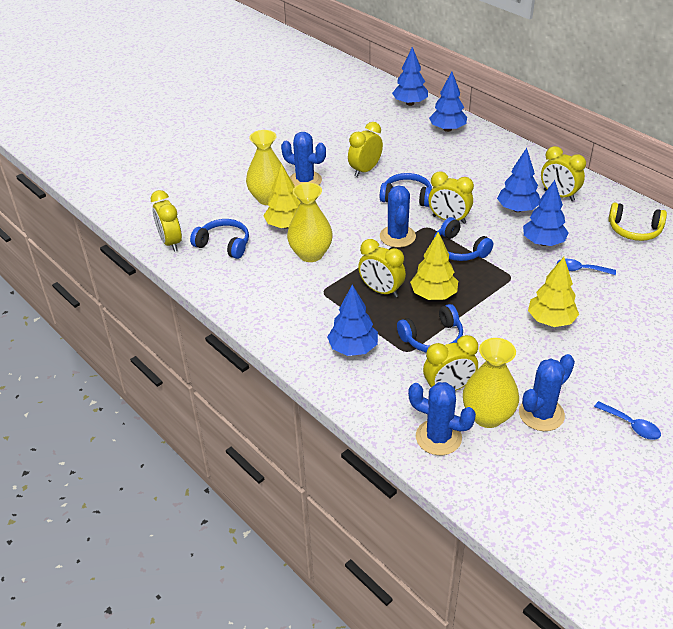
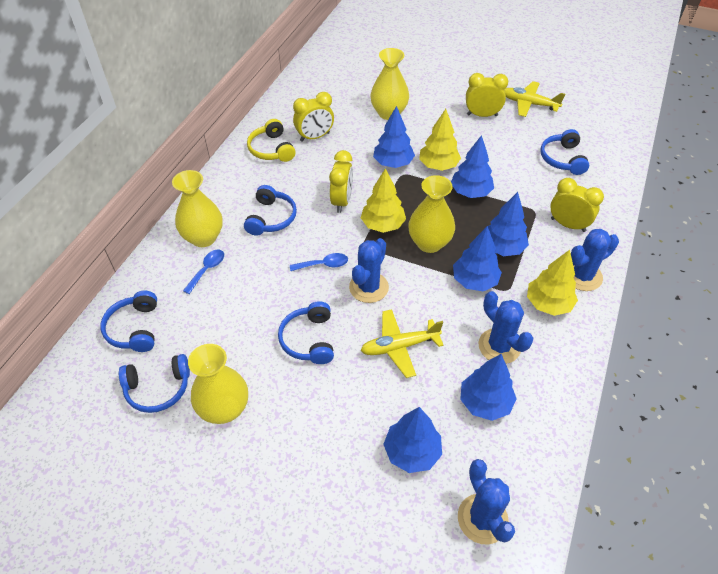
blue headphones: 4 -> 5
blue tree: 5 -> 6
yellow clock: 6 -> 4
yellow plane: 0 -> 2
yellow vase: 3 -> 4

